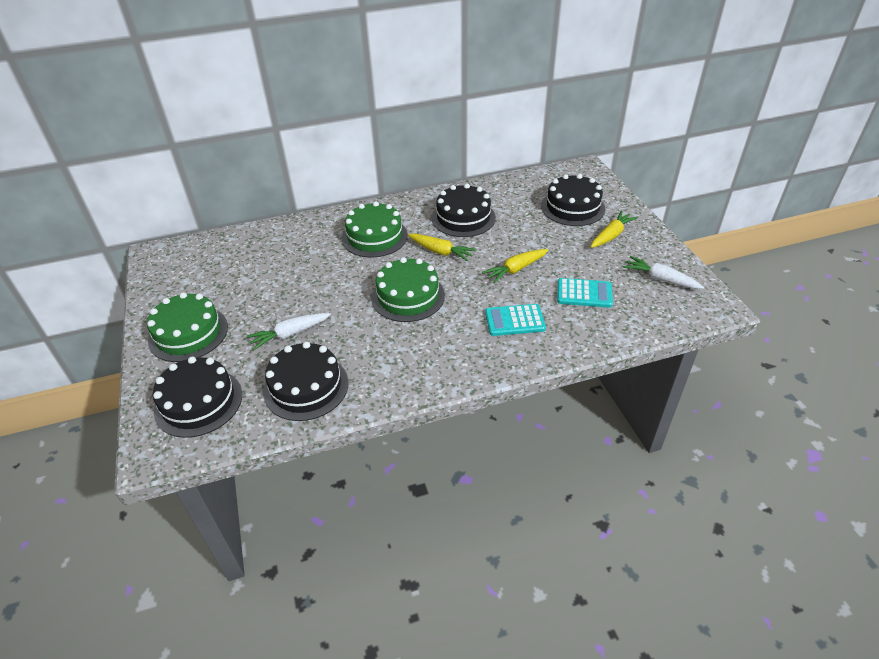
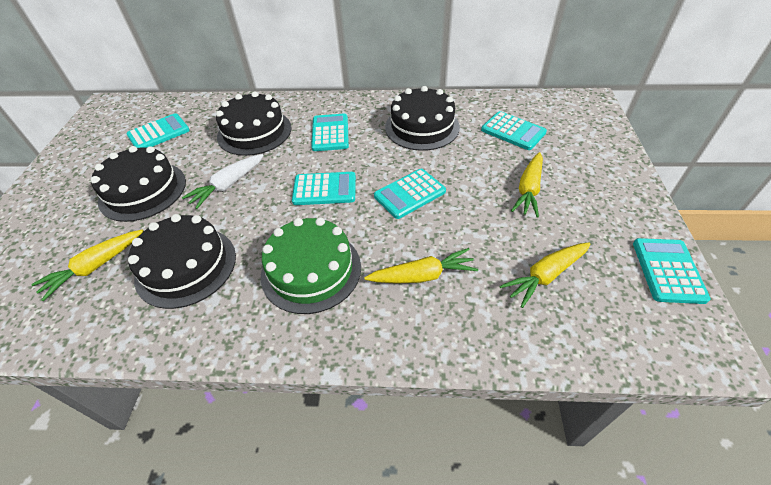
green cake: 3 -> 1
turquoise calculator: 2 -> 6
white carrot: 2 -> 1
yellow carrot: 3 -> 4

